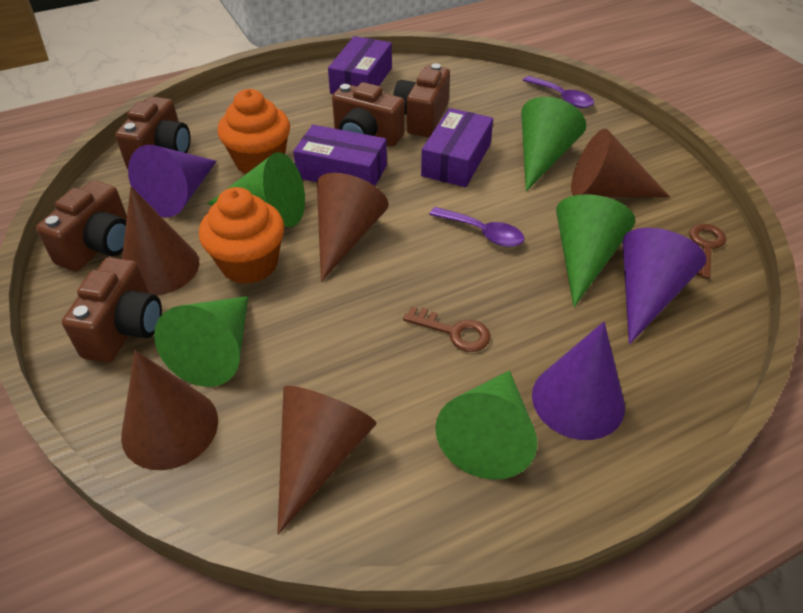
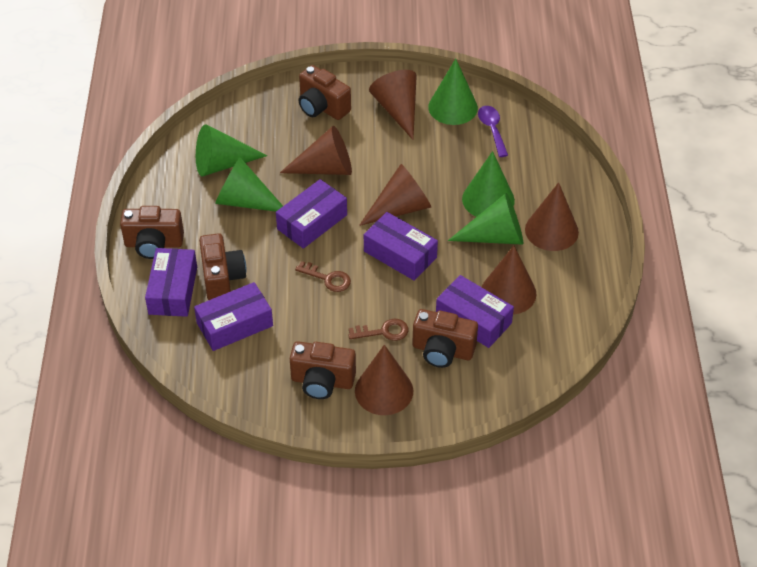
brown cone: 5 -> 6
orange cupcake: 2 -> 0
purple box: 3 -> 5
purple cone: 3 -> 0
purple spoon: 2 -> 1

